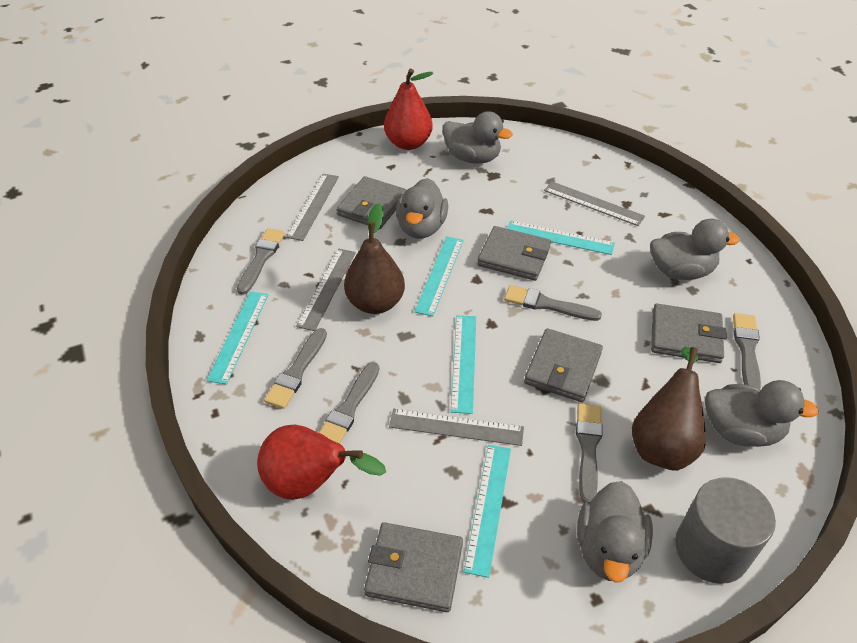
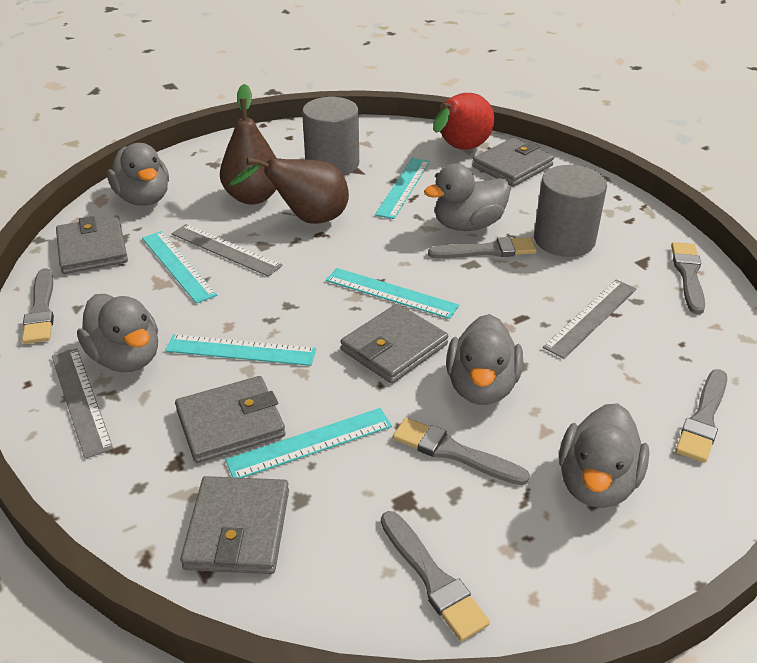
grey cylinder: 1 -> 2
grey ruler: 4 -> 3
red pear: 2 -> 1

